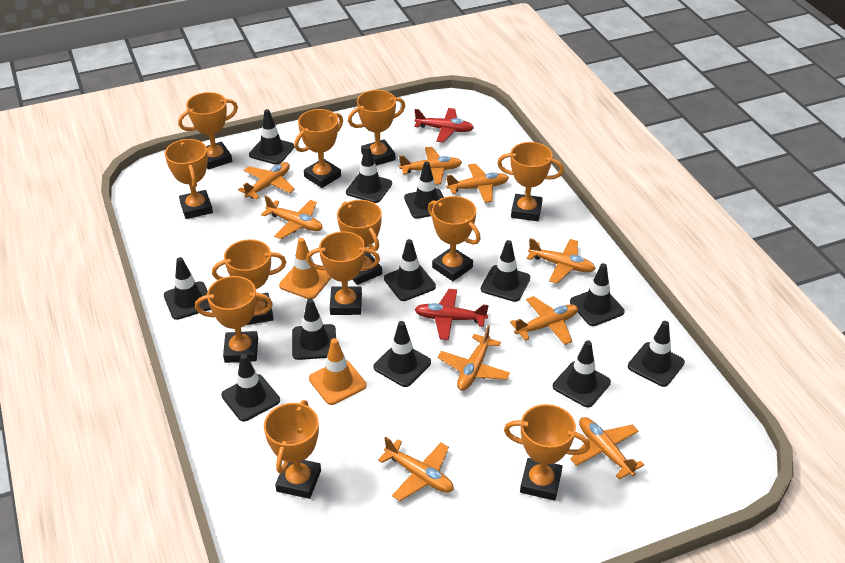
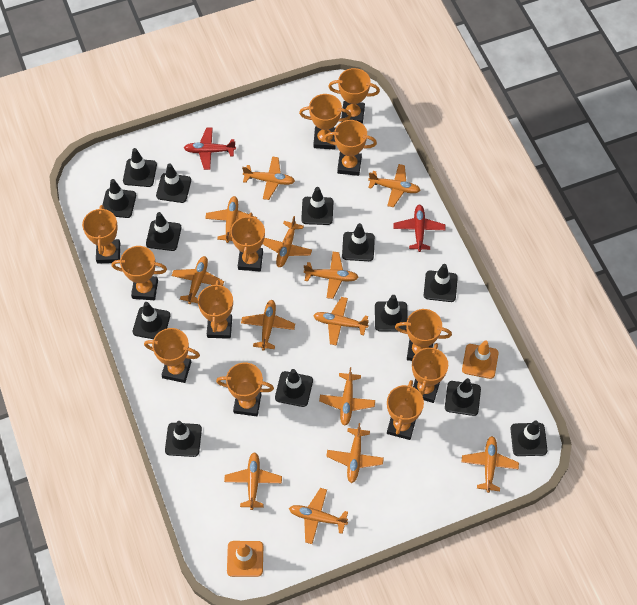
black traffic cone: 12 -> 13
orange plane: 9 -> 13

